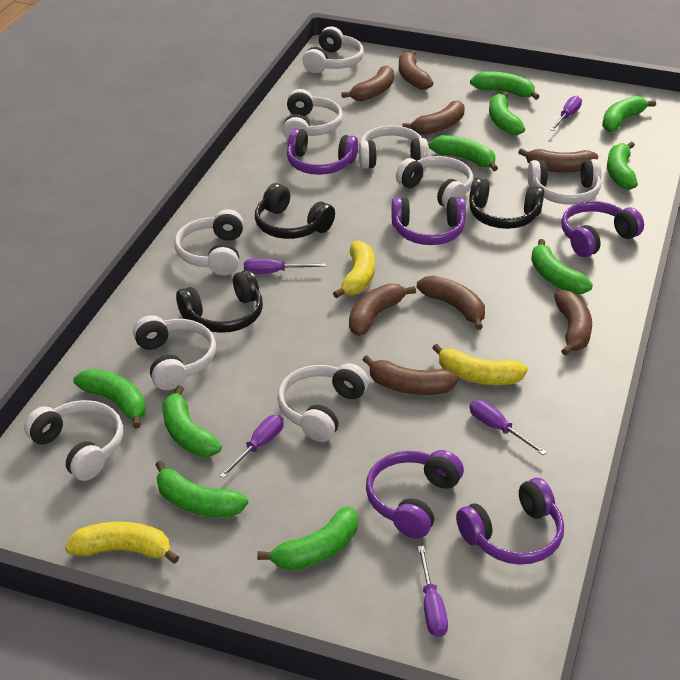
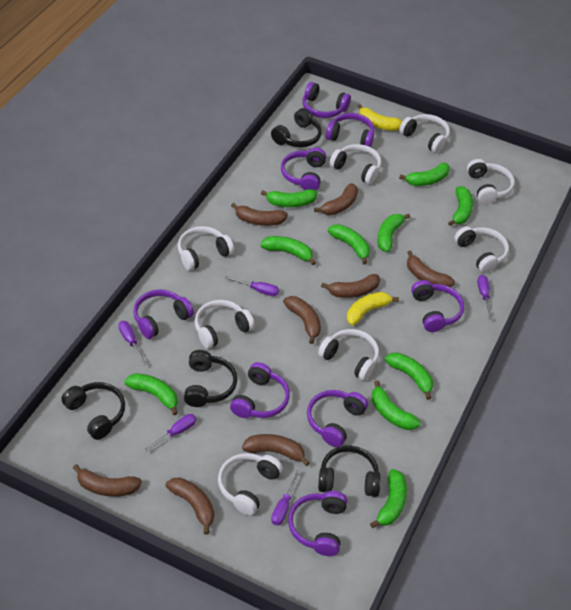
black headphones: 3 -> 4
purple headphones: 5 -> 8
white headphones: 9 -> 8
yellow banana: 3 -> 2

